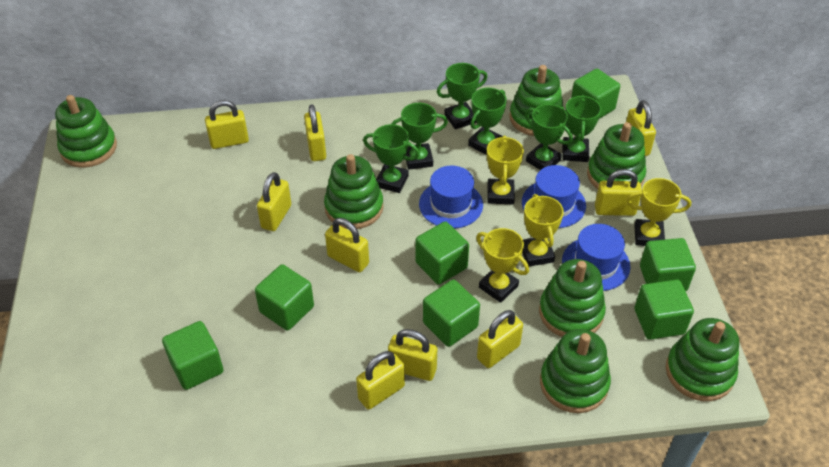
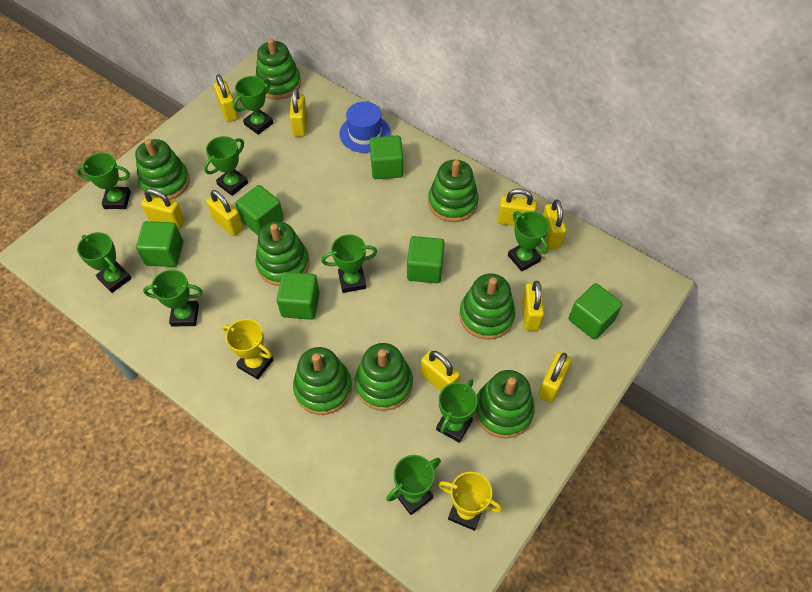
blue hat: 3 -> 1
green cube: 7 -> 6
green stacking toy: 7 -> 8
green trophy: 6 -> 9
yellow trophy: 4 -> 2

